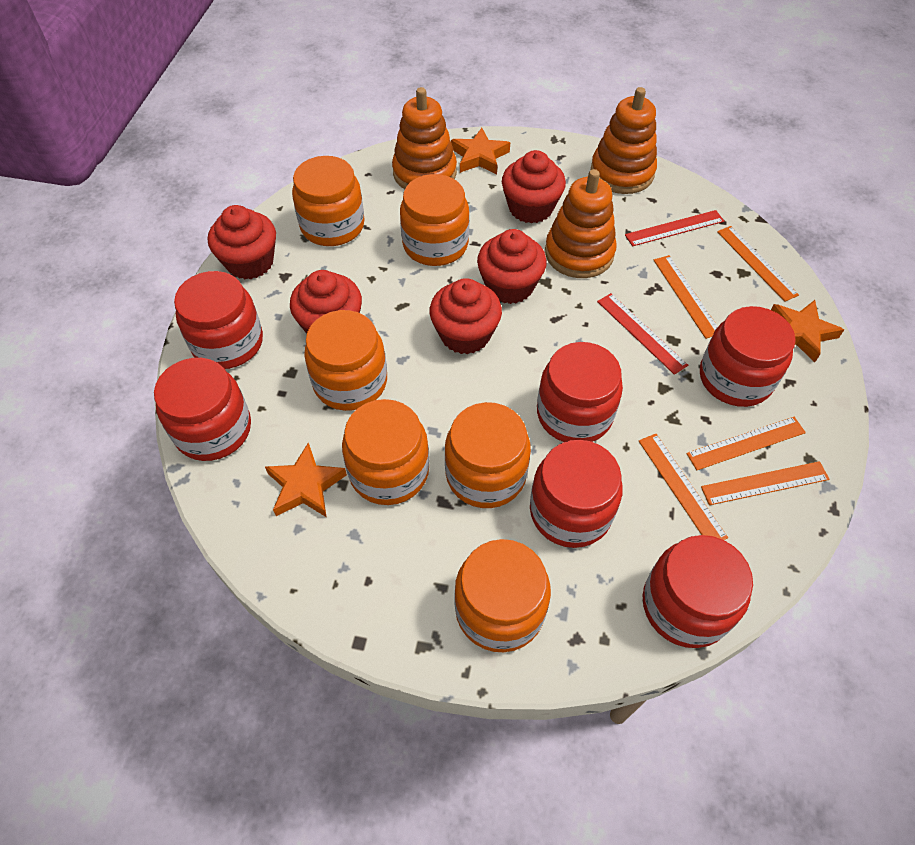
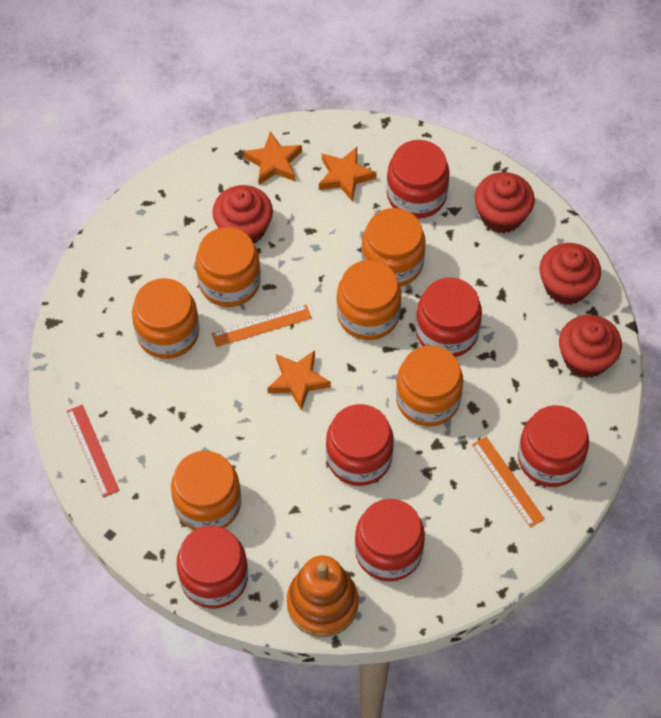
orange ruler: 5 -> 2
orange stacking toy: 3 -> 1
red cupcake: 5 -> 4
red ruler: 2 -> 1

